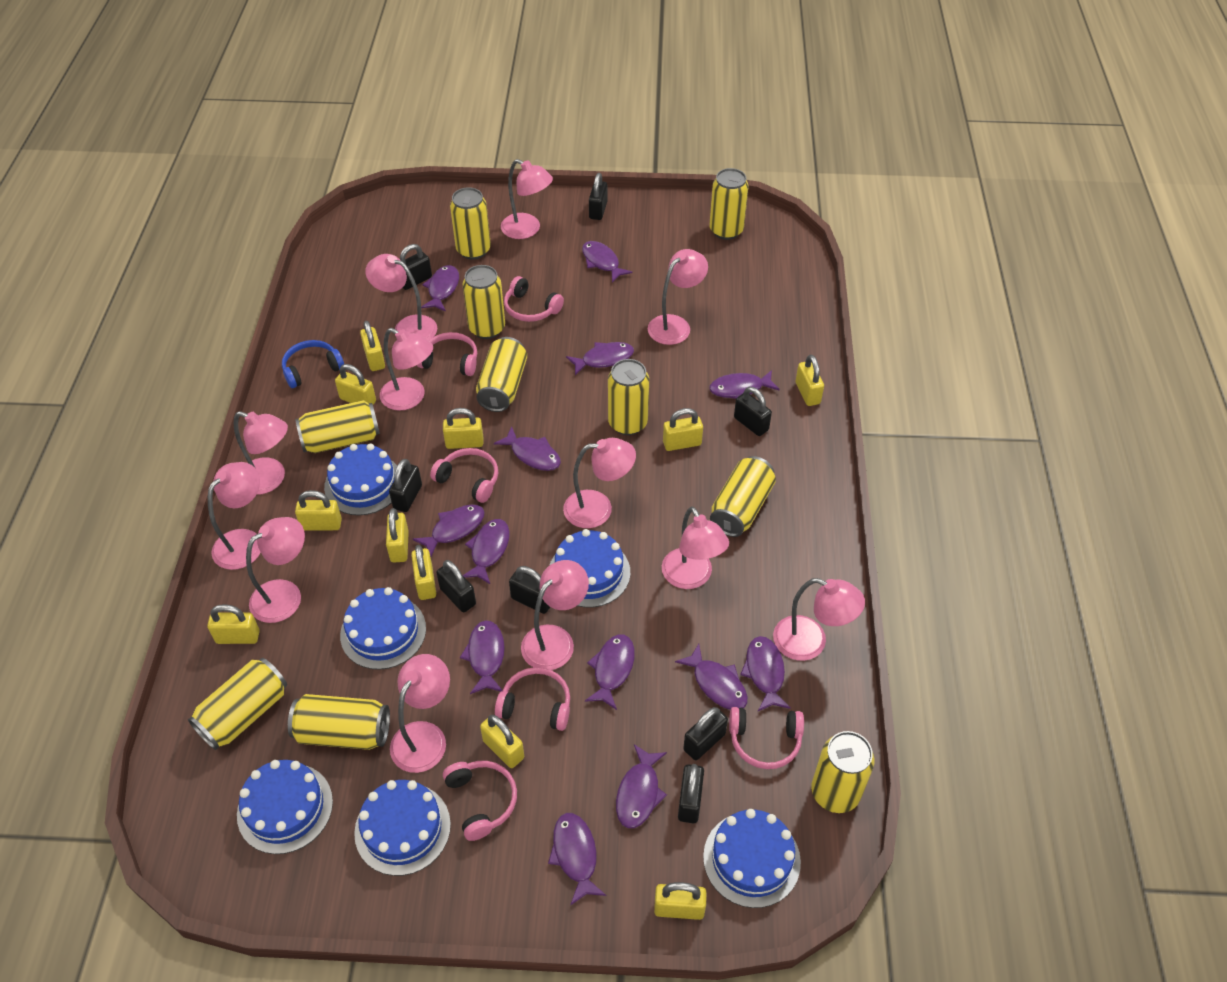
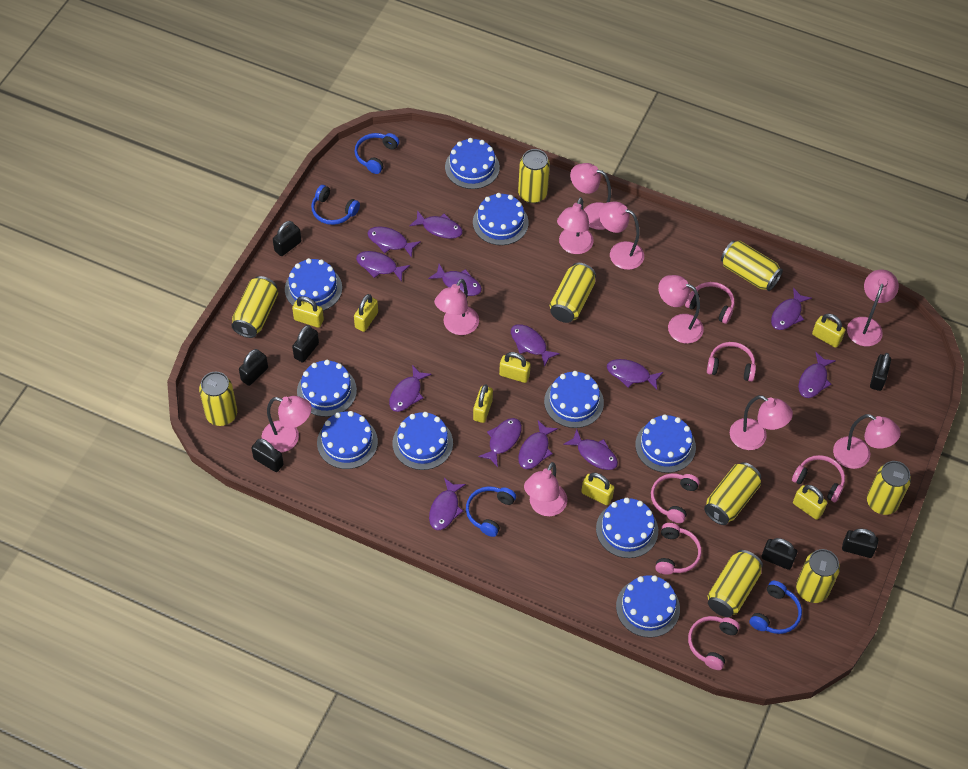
black padlock: 8 -> 7
blue cake: 6 -> 10
blue headphones: 1 -> 4
pink lamp: 12 -> 10
yellow can: 10 -> 9
yellow padlock: 11 -> 7

